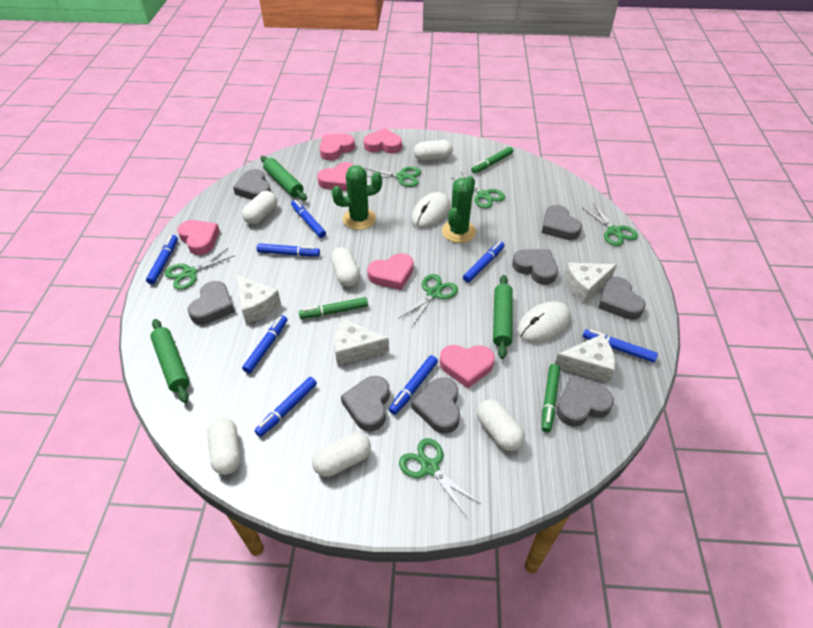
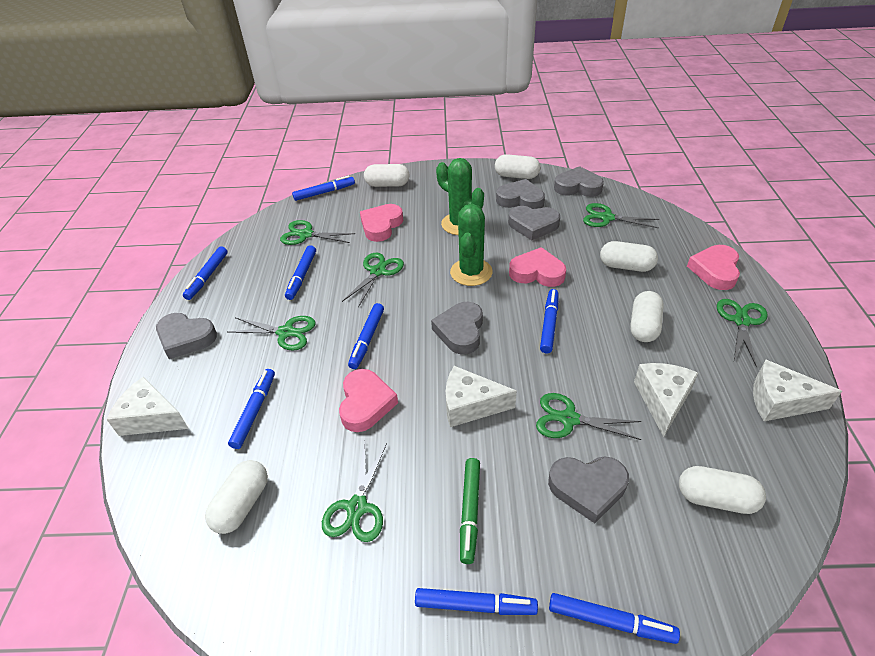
green marker: 3 -> 1
green rolling pin: 3 -> 0
green scissors: 6 -> 7
grey heart: 8 -> 6
pink heart: 6 -> 4
white mouse: 2 -> 0

